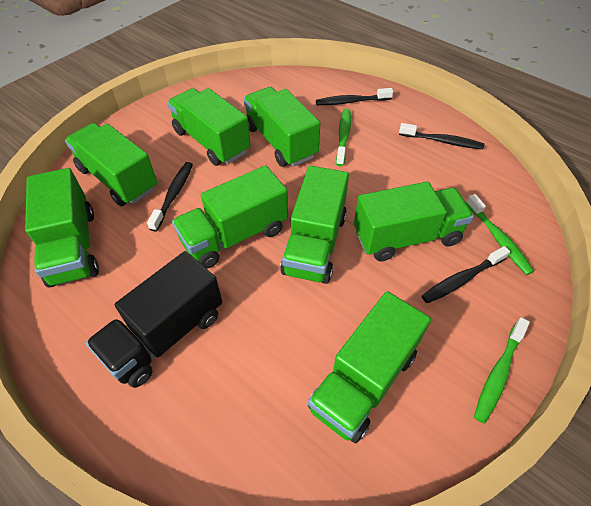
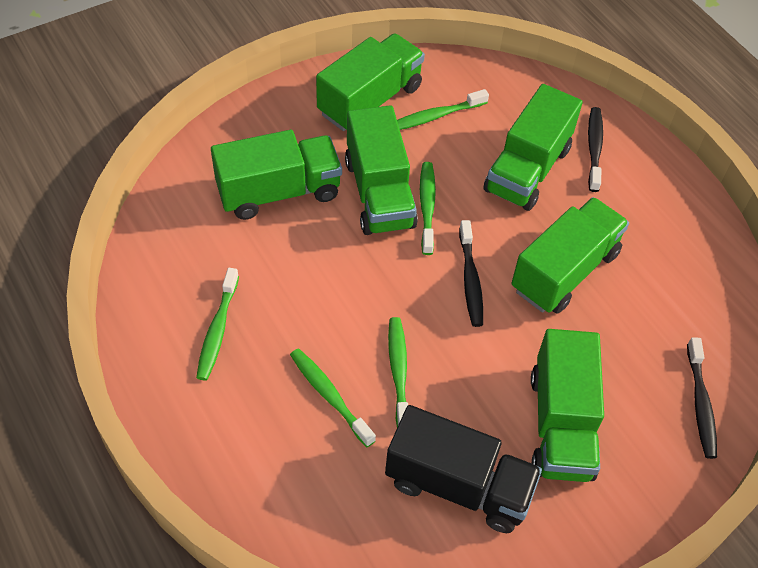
black toothbrush: 4 -> 3
green toothbrush: 3 -> 5
green truck: 8 -> 6

